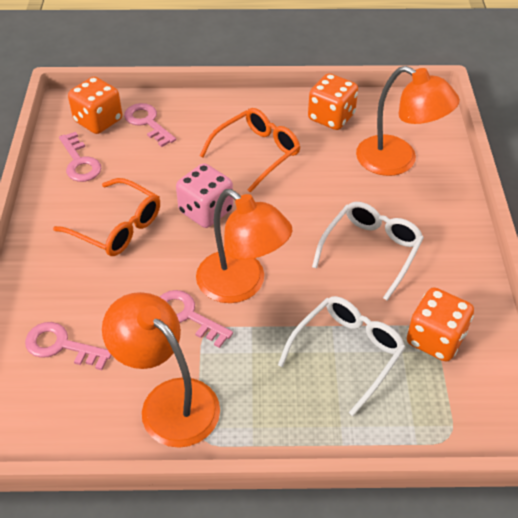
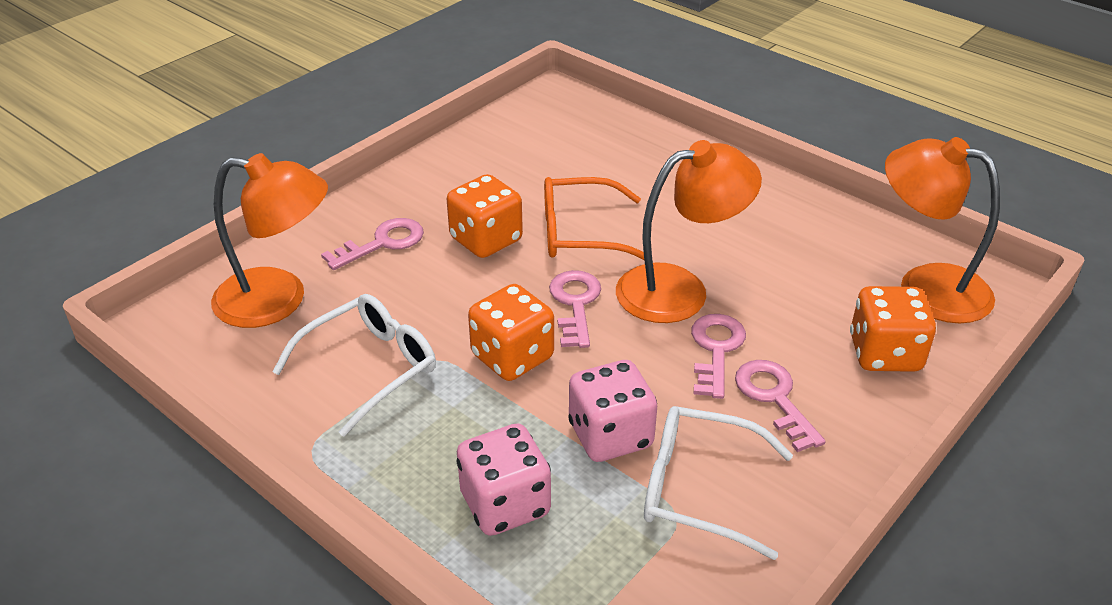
orange glasses: 2 -> 1
pink dice: 1 -> 2

